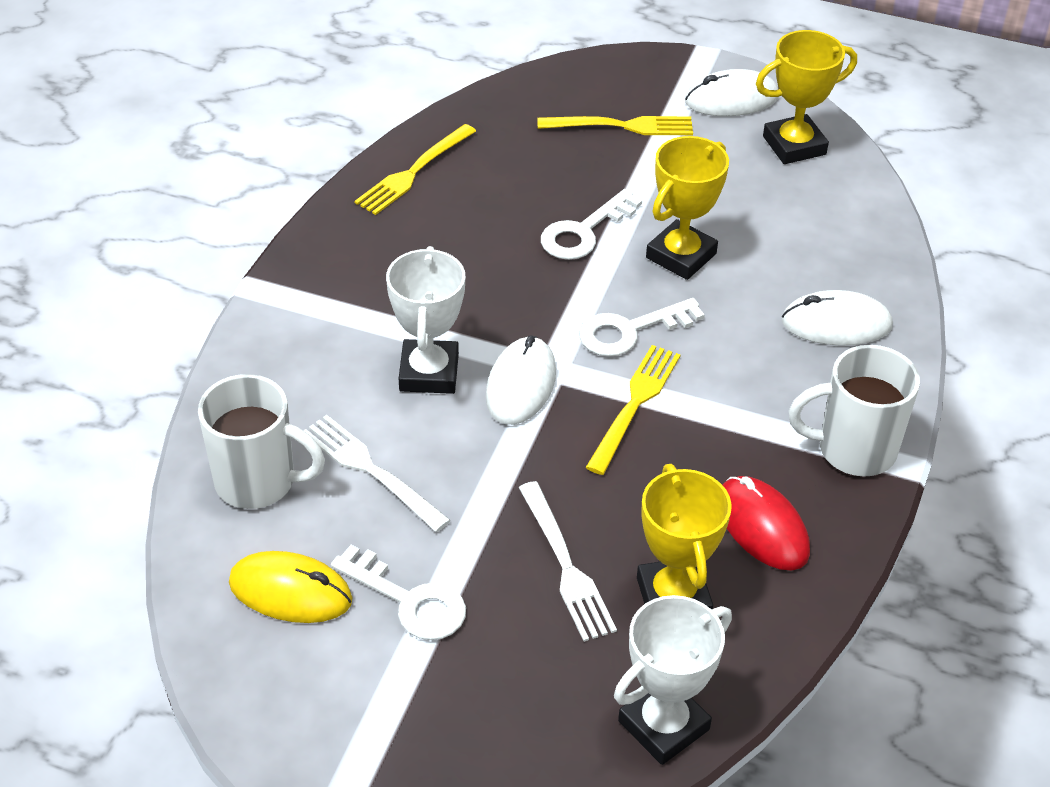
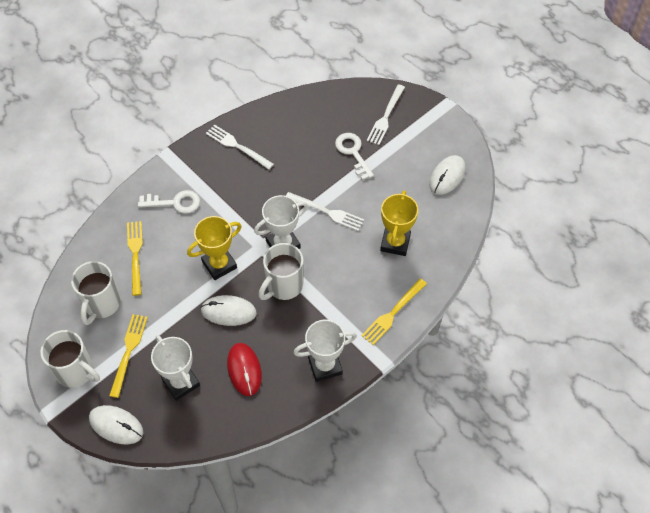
white fork: 2 -> 3
white key: 3 -> 2
white mug: 2 -> 3
white trophy: 2 -> 3
yellow mouse: 1 -> 0
yellow trophy: 3 -> 2

